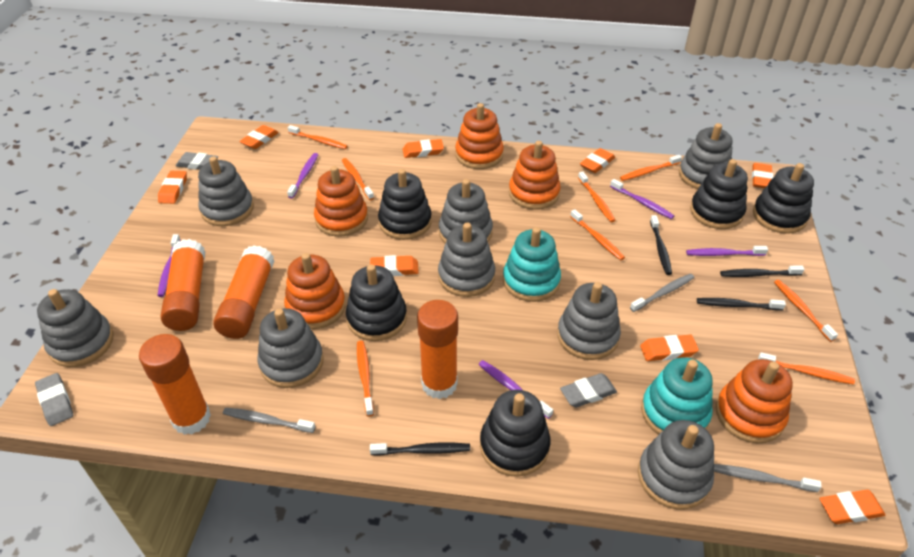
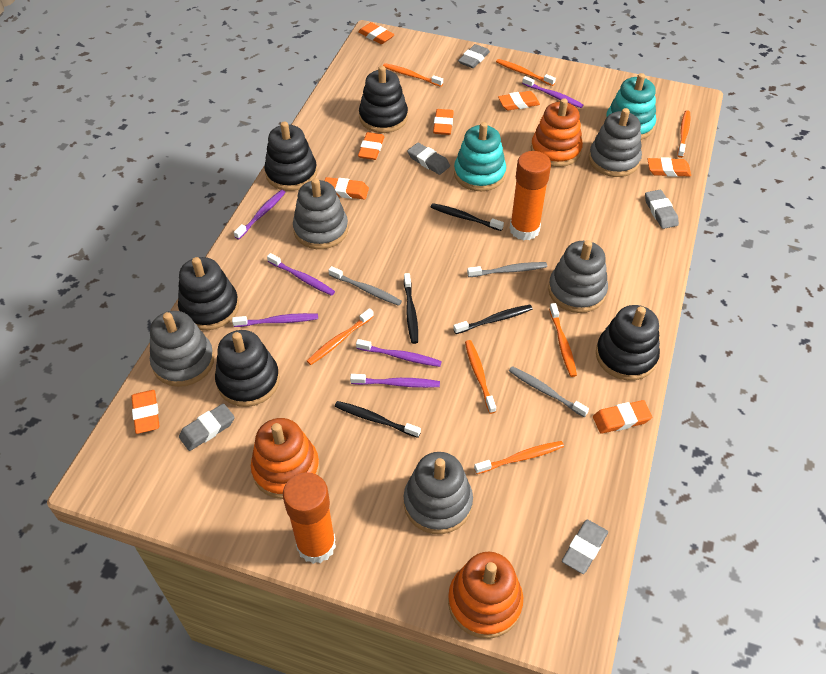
grey eraser: 3 -> 5
grey stacking toy: 8 -> 5
orange glue stick: 4 -> 2
orange stacking toy: 5 -> 3
orange toothbrush: 8 -> 7
purple toothbrush: 5 -> 6

